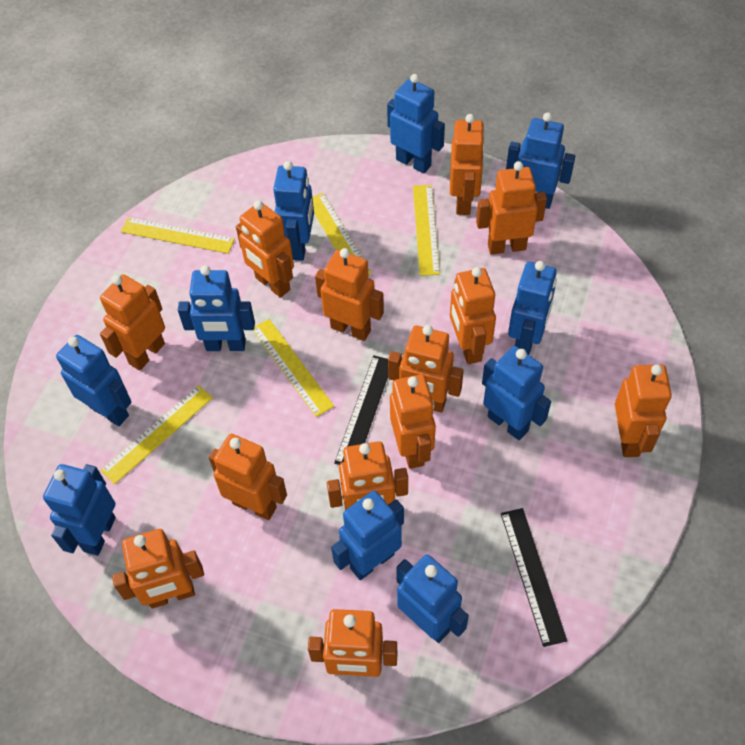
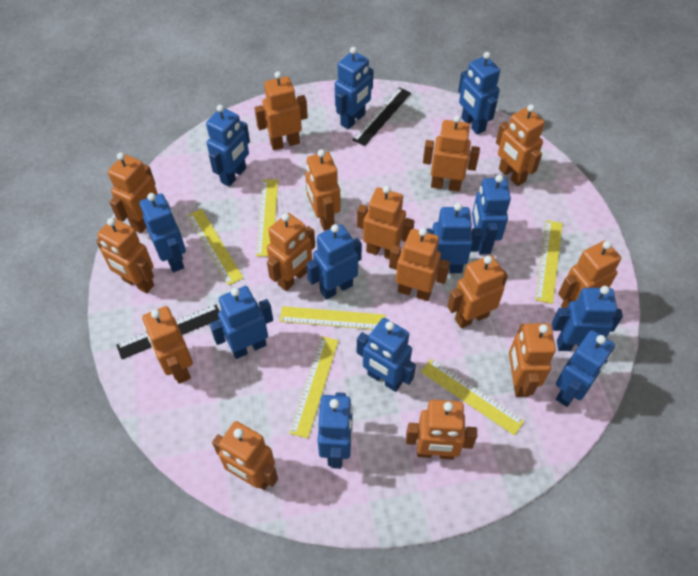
blue robot: 10 -> 12
orange robot: 13 -> 15
yellow ruler: 5 -> 6

